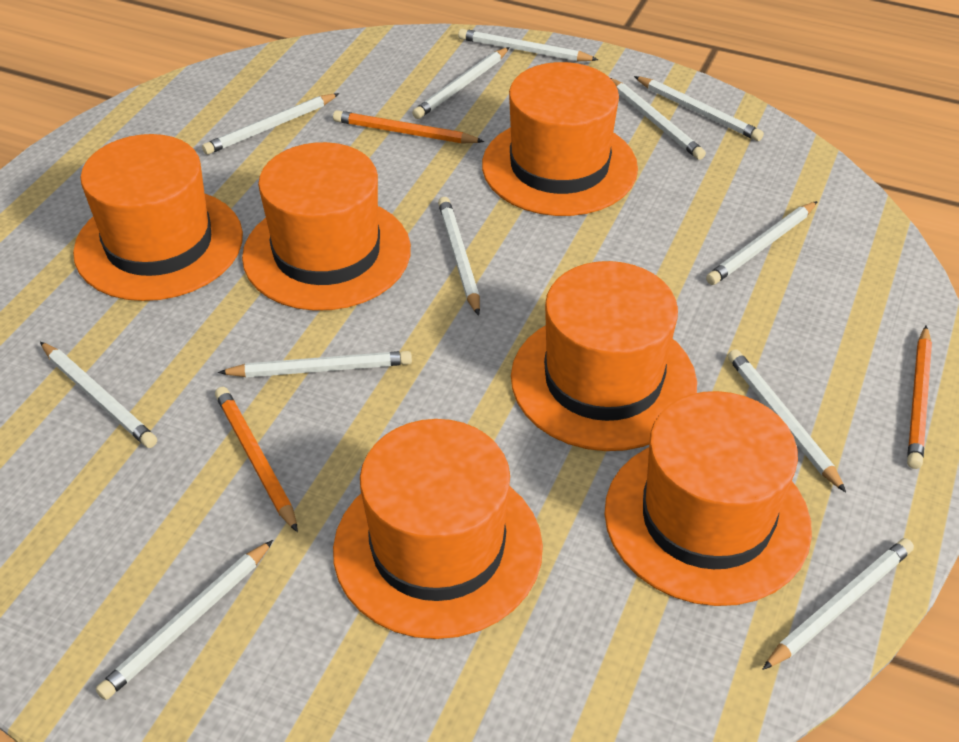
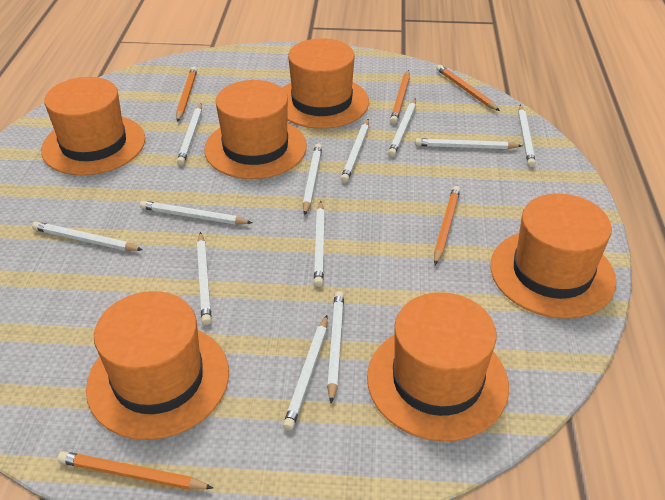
orange pencil: 3 -> 5

